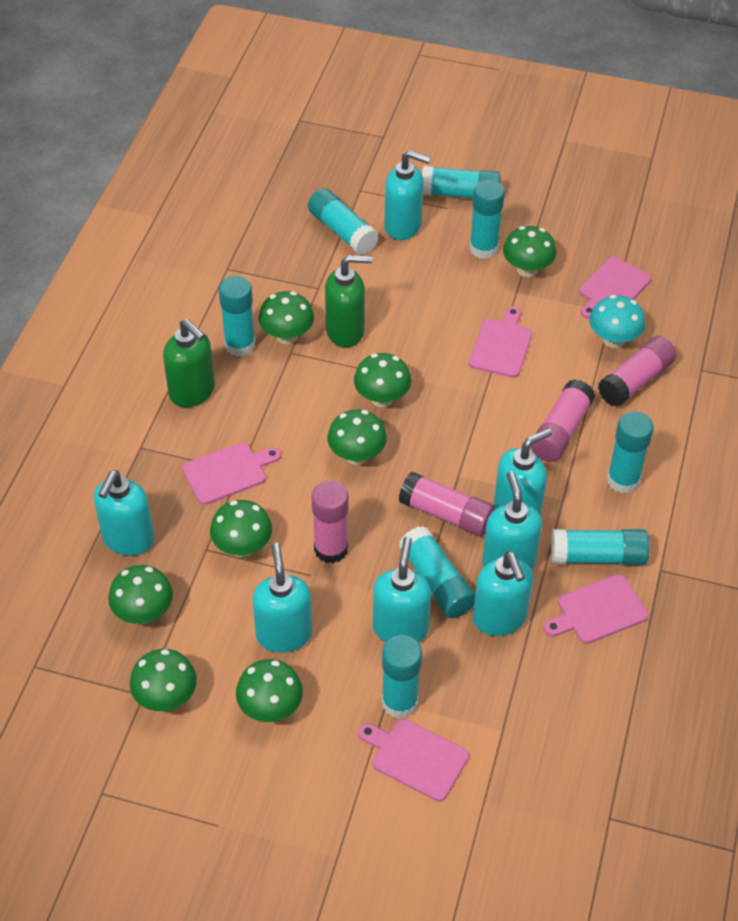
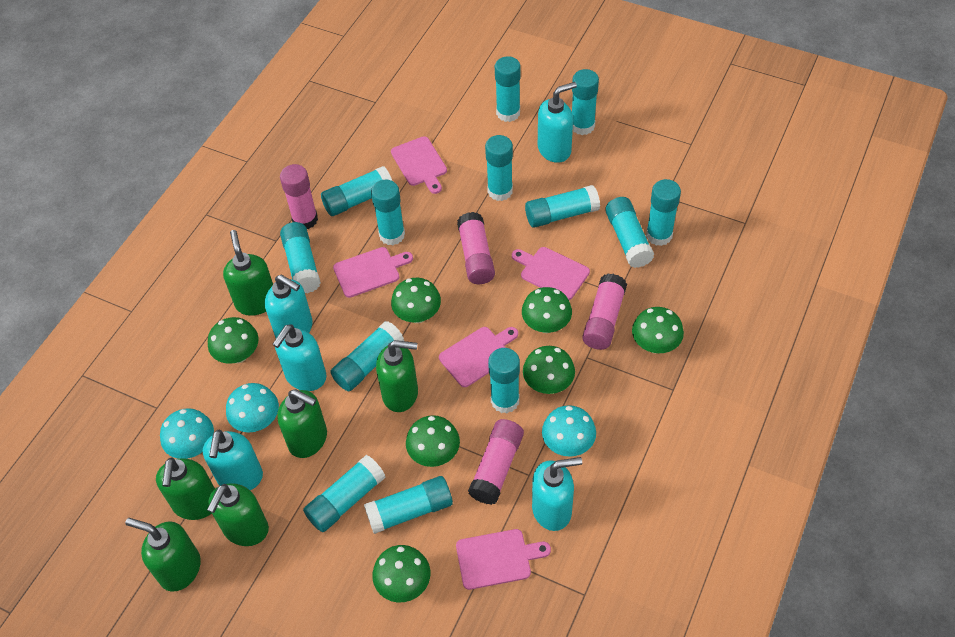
green mushroom: 8 -> 7
green soap dispenser: 2 -> 6
turquoise glue stick: 8 -> 13
turquoise mushroom: 1 -> 3
turquoise soap dispenser: 7 -> 5

